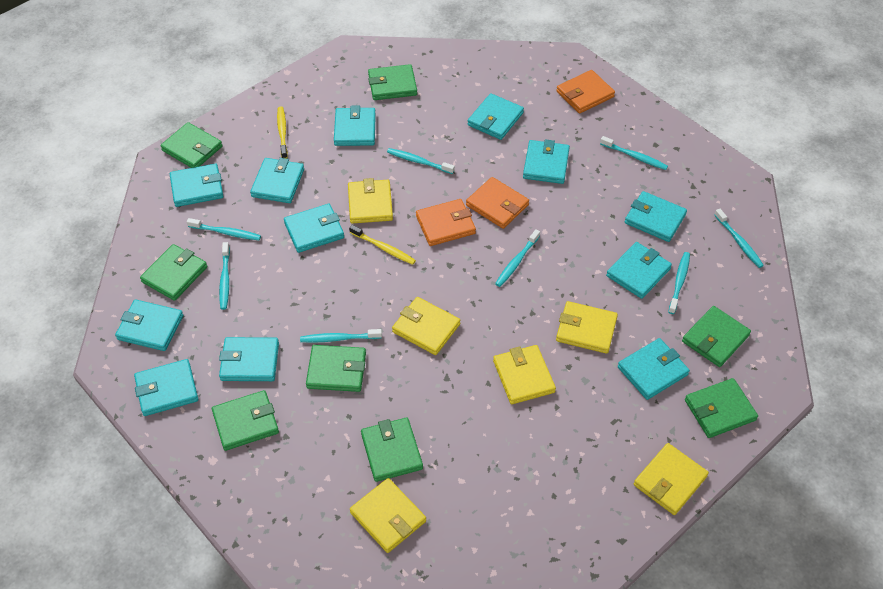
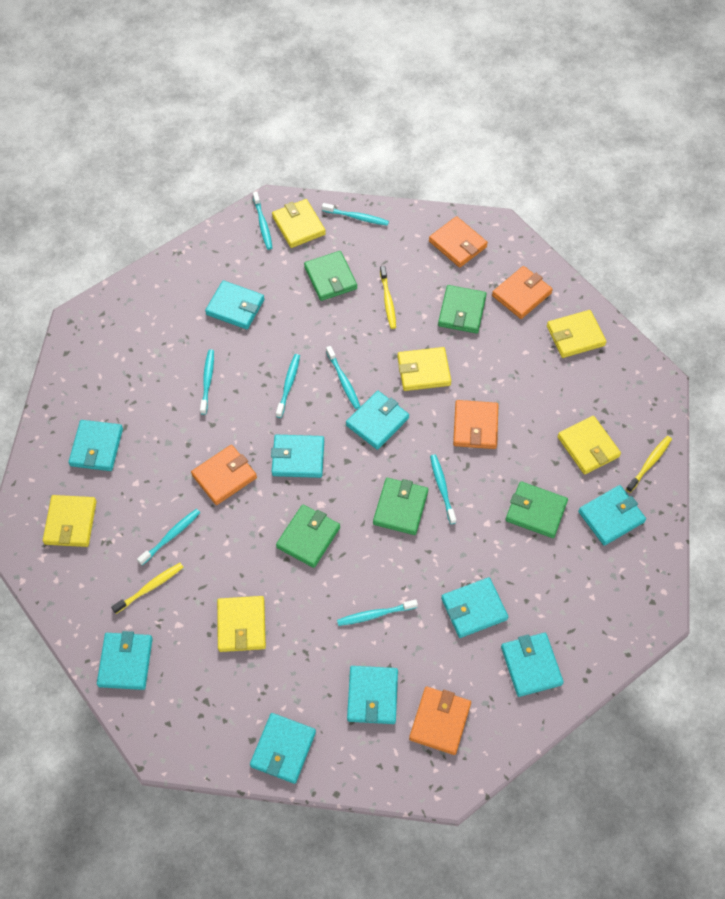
green wallet: 8 -> 5
orange wallet: 3 -> 5
turquoise wallet: 12 -> 10
yellow toothbrush: 2 -> 3

